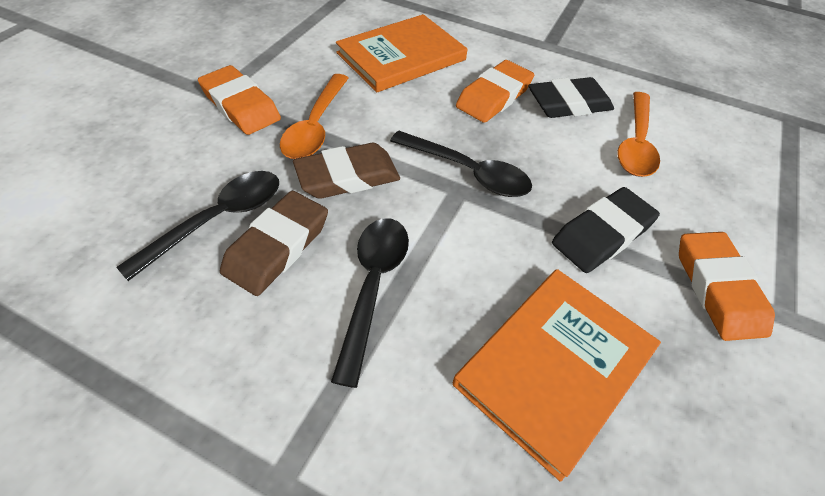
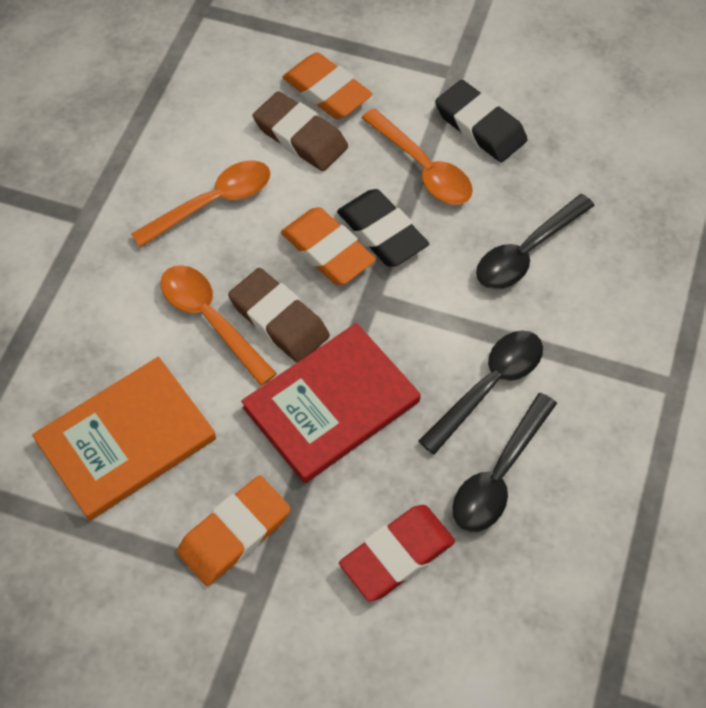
orange book: 2 -> 1
orange spoon: 2 -> 3
red book: 0 -> 1
red eraser: 0 -> 1

